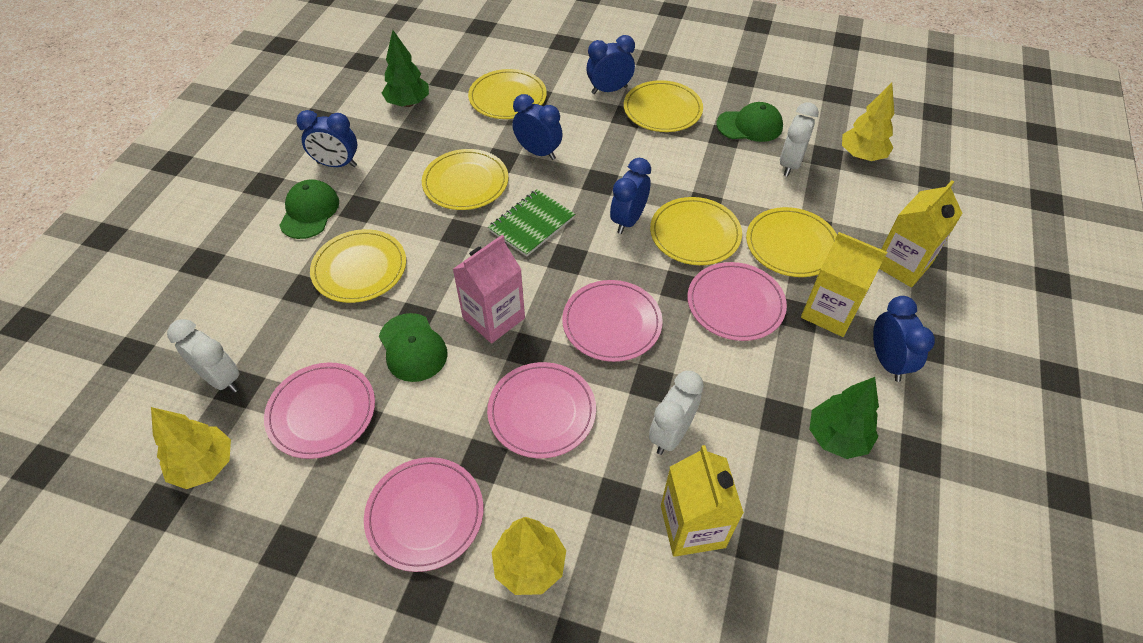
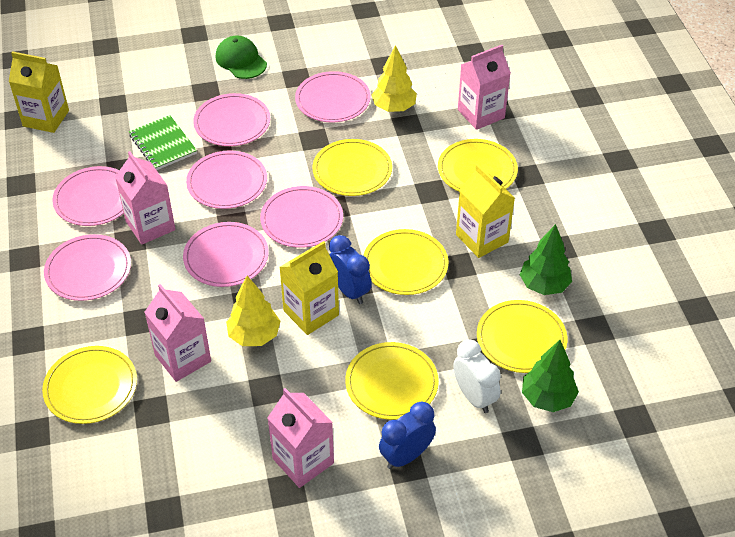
blue clock: 5 -> 2
green cap: 3 -> 1
pink carton: 1 -> 4
pink plate: 5 -> 7
white clock: 3 -> 1
yellow tree: 3 -> 2

